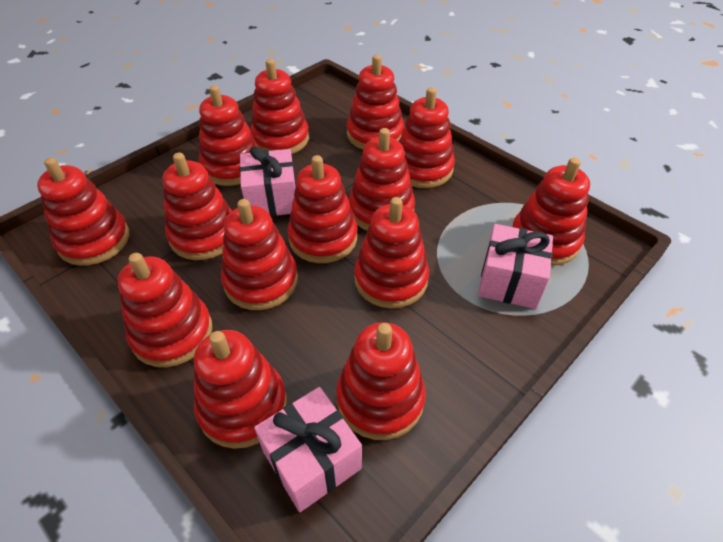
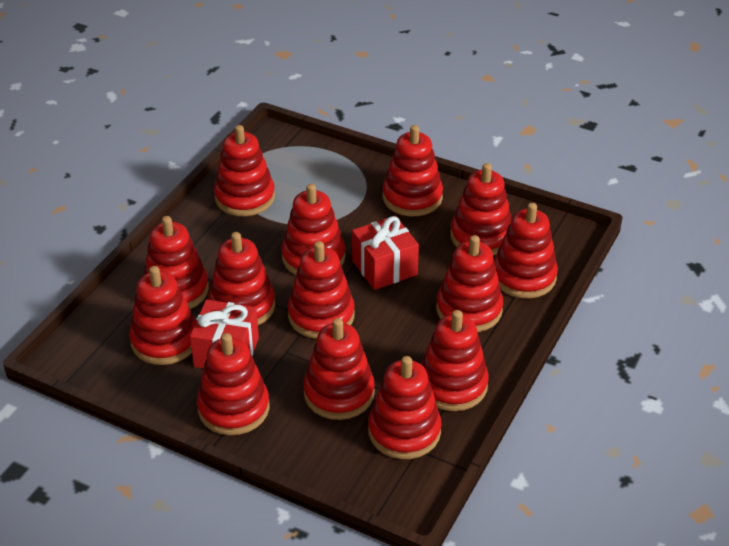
pink gift: 3 -> 0
red gift: 0 -> 2

